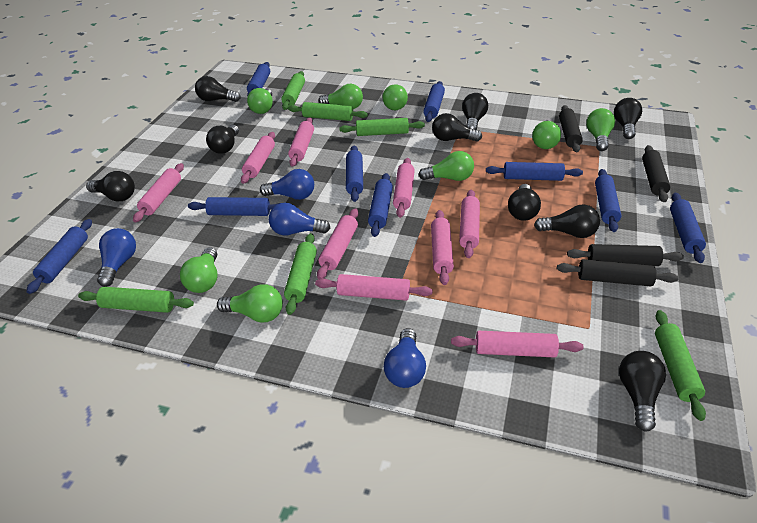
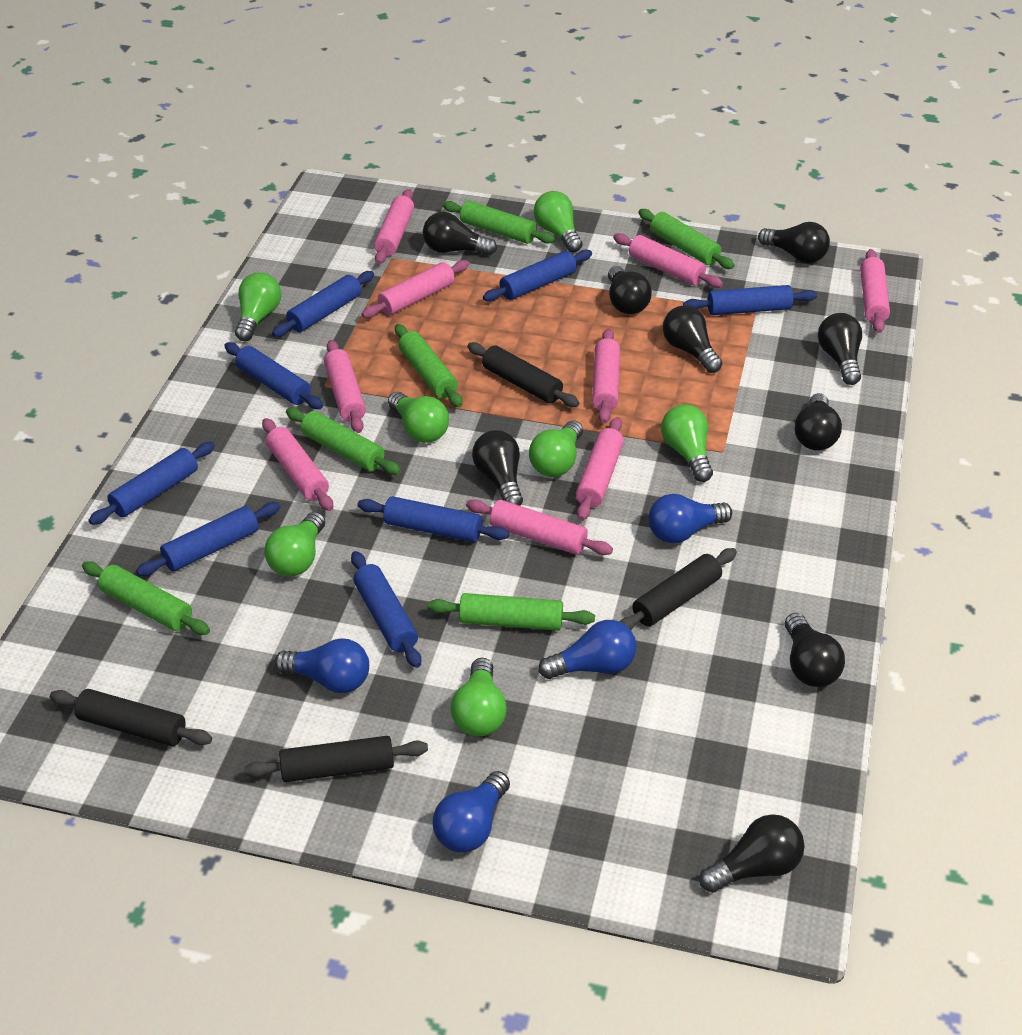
blue rolling pin: 9 -> 8
green light bulb: 8 -> 7

